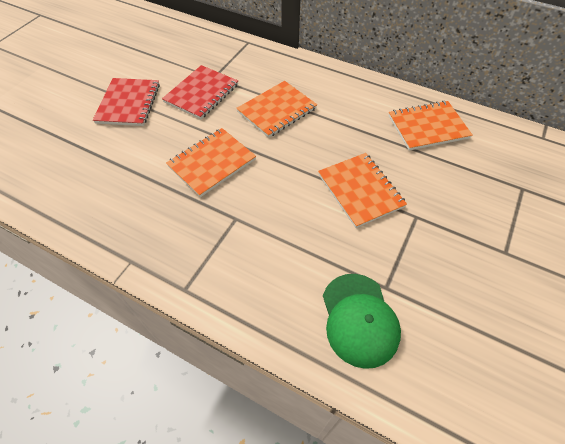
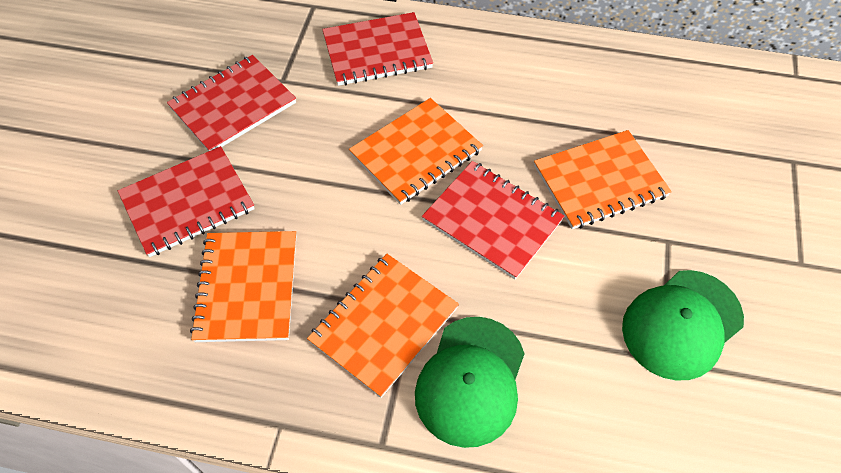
green cap: 1 -> 2
red notebook: 2 -> 4

